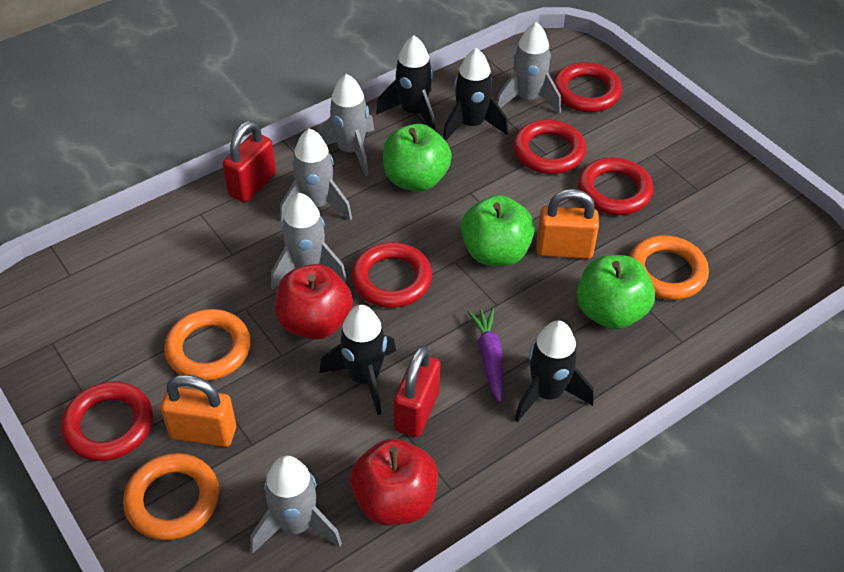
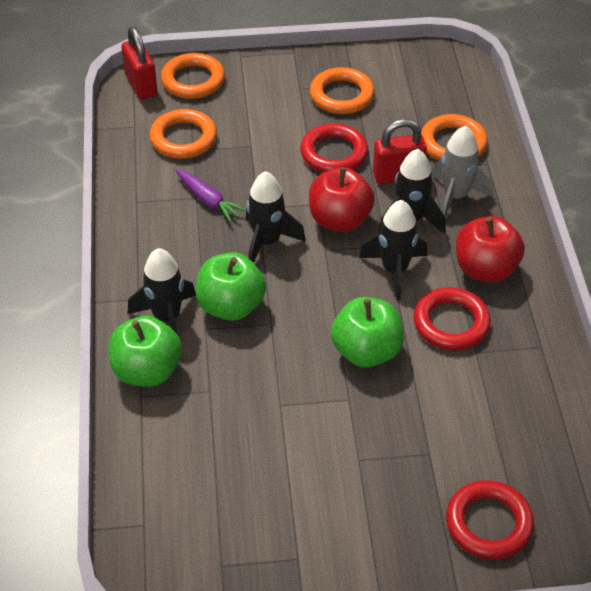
grey rocket: 5 -> 1
orange padlock: 2 -> 0
orange ring: 3 -> 4
red ring: 5 -> 3

